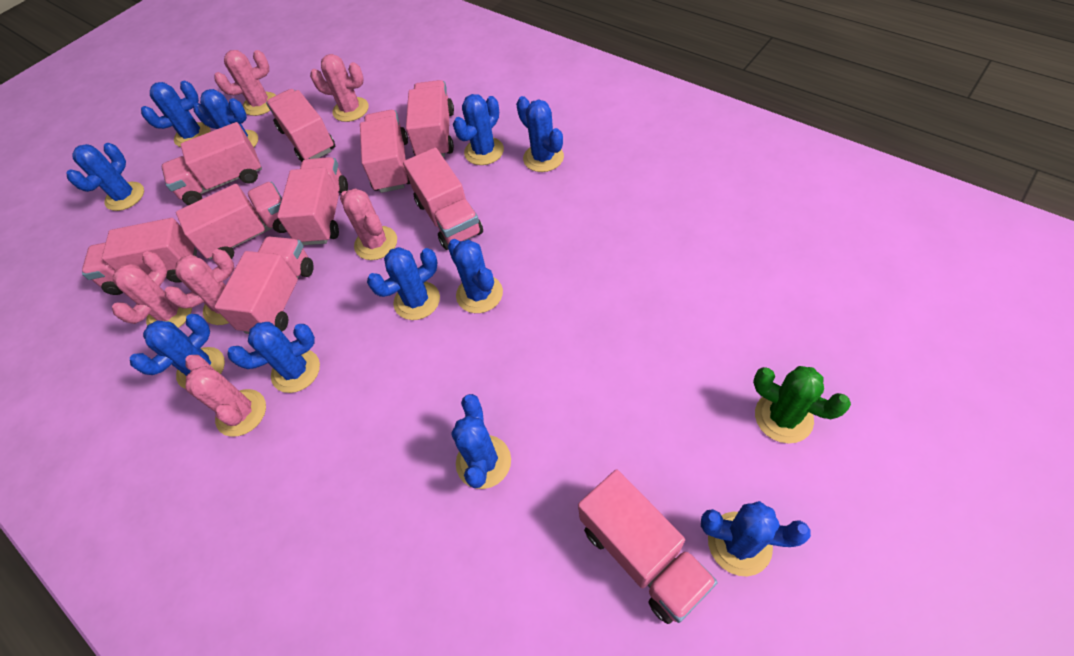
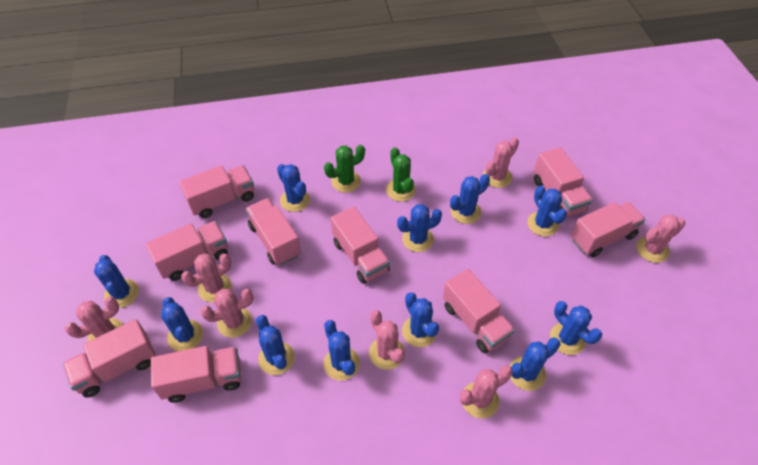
green cactus: 1 -> 2
pink cactus: 6 -> 7
pink truck: 10 -> 9

